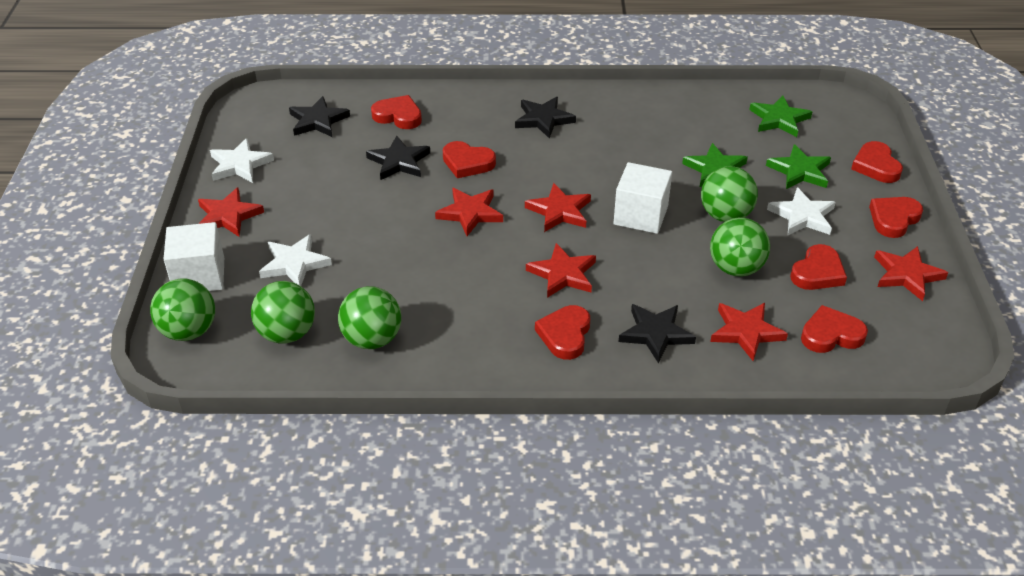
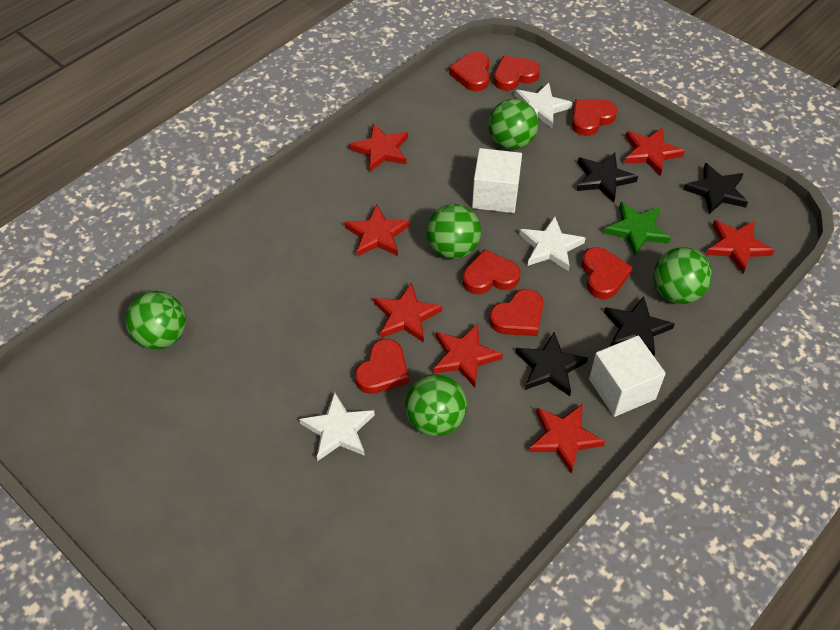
green star: 3 -> 1
red star: 6 -> 7

